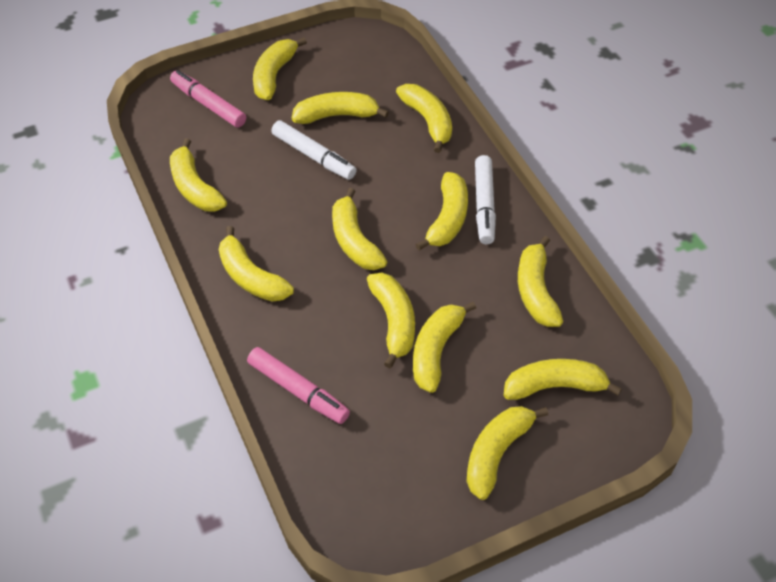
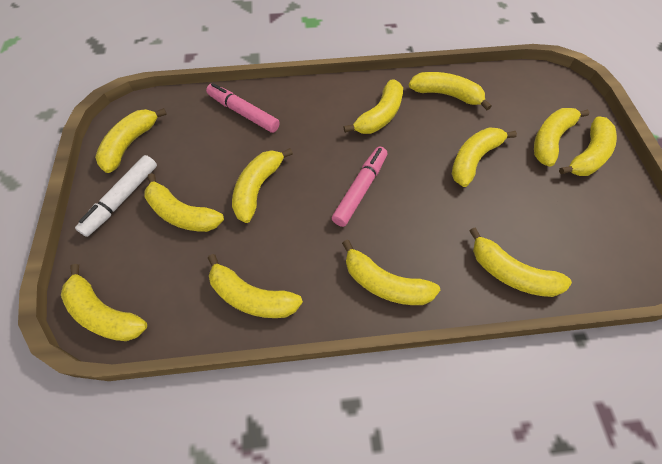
white marker: 2 -> 1

